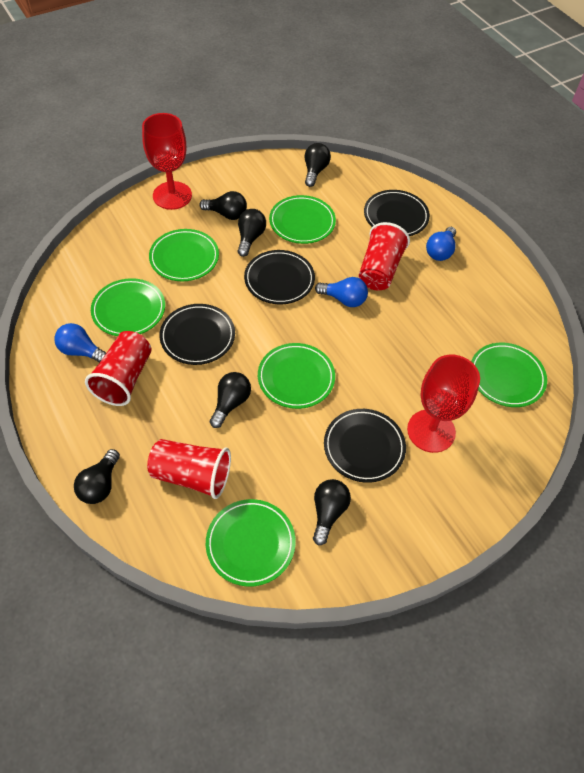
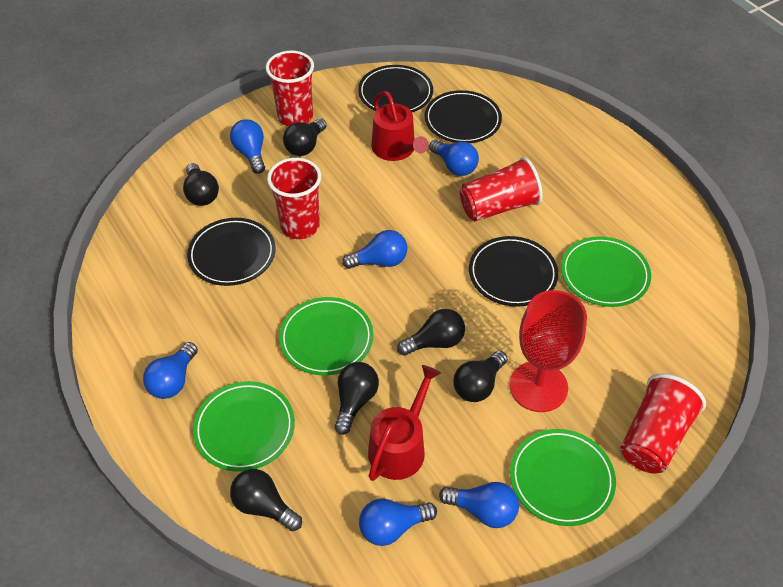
blue light bulb: 3 -> 6
green plate: 6 -> 4
red cup: 3 -> 4
red goblet: 2 -> 1
red watering can: 0 -> 2

